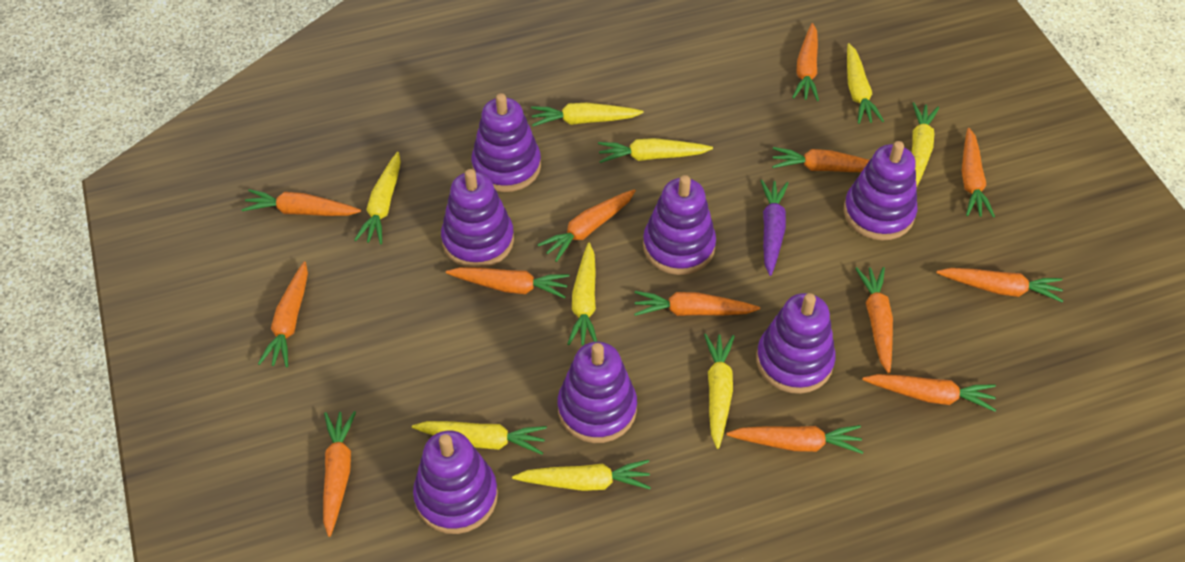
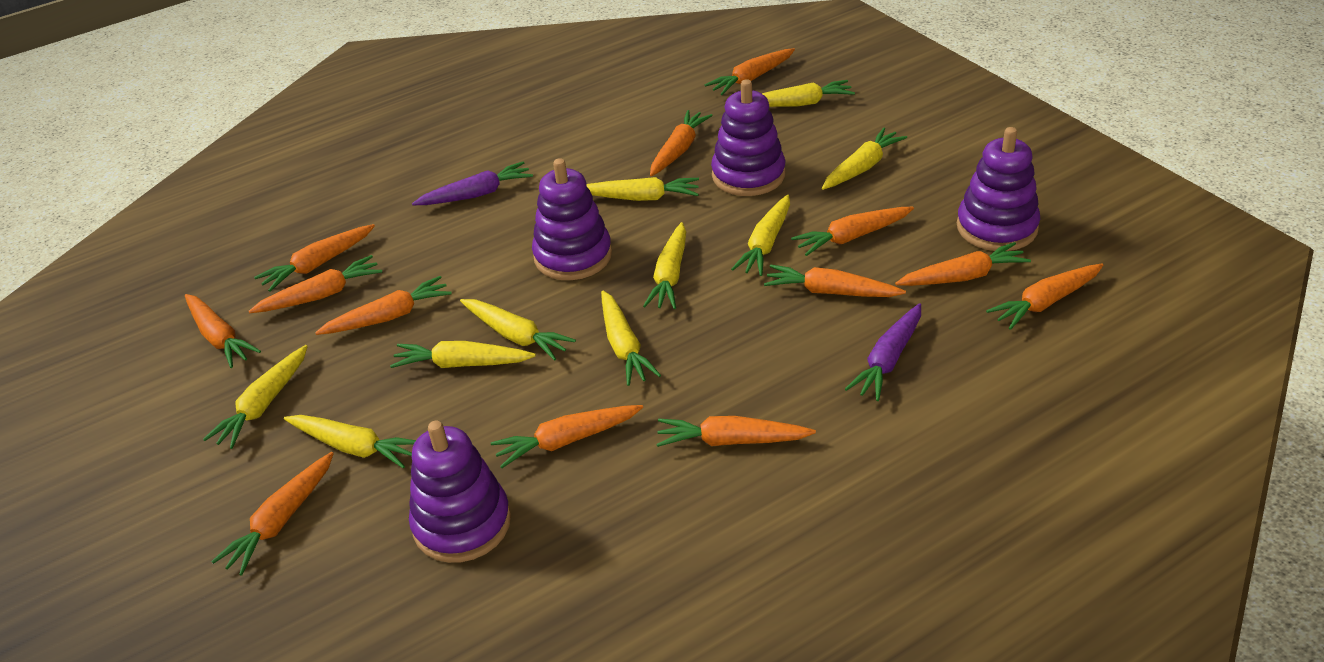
purple carrot: 1 -> 2
purple stacking toy: 7 -> 4
yellow carrot: 9 -> 10

